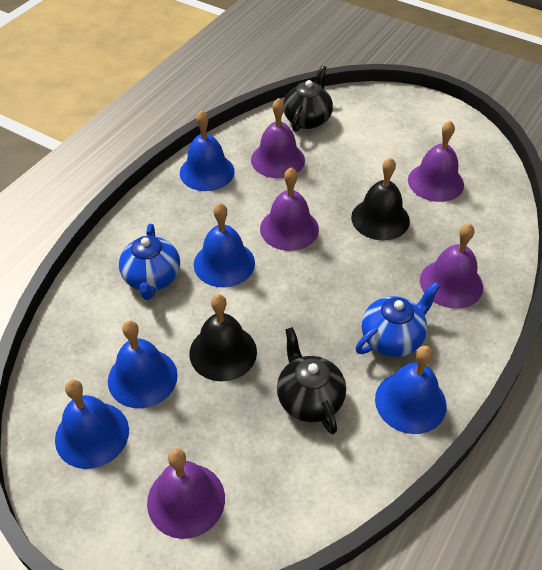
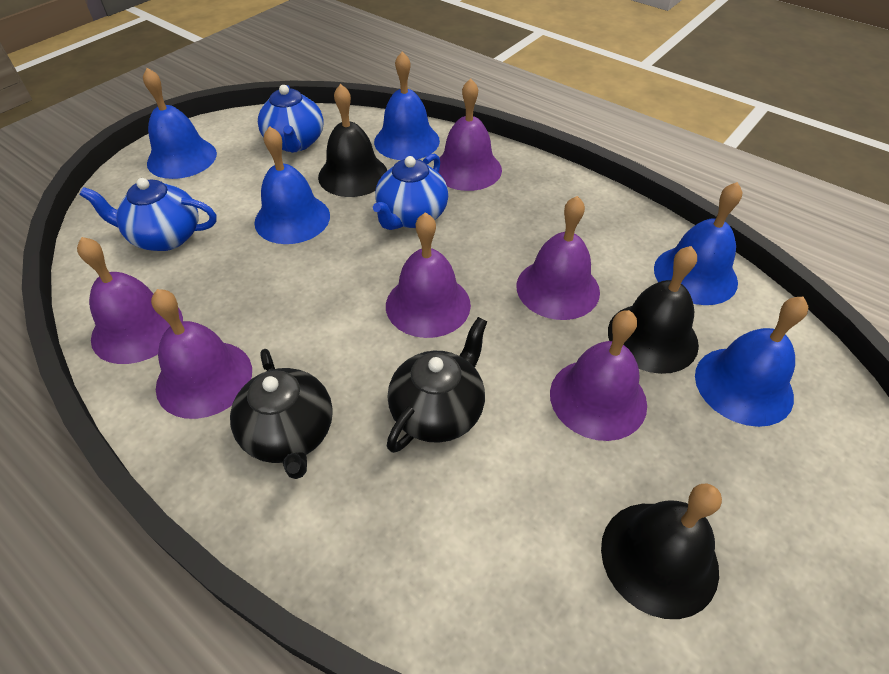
black bell: 2 -> 3
blue teapot: 2 -> 3
purple bell: 5 -> 6

